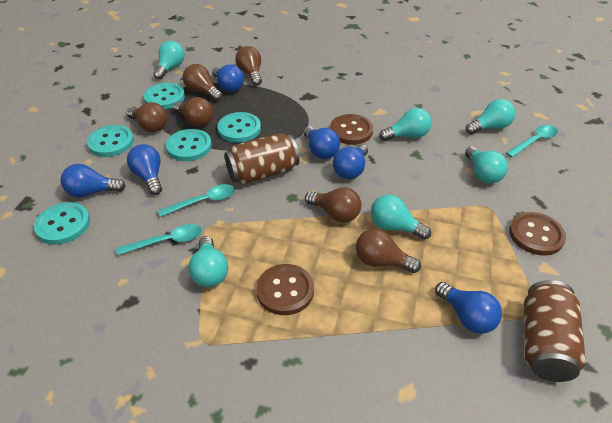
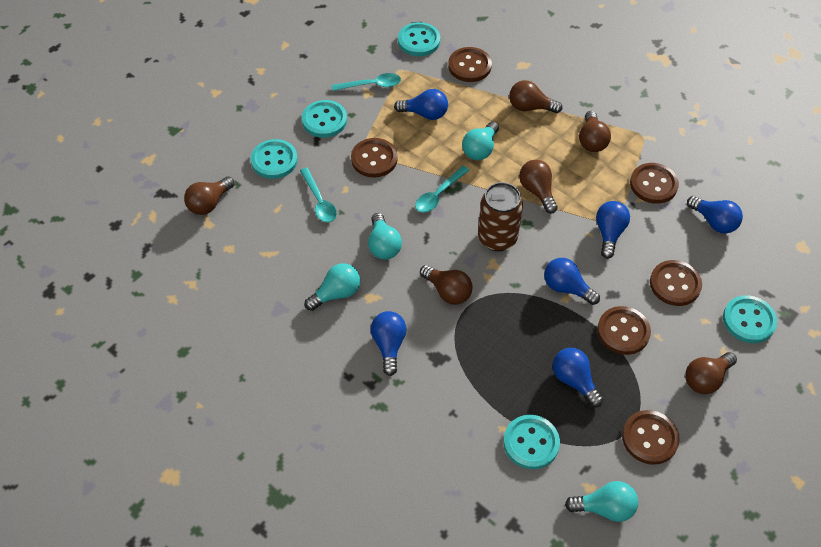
brown button: 3 -> 6
brown can: 2 -> 1
turquoise light bulb: 6 -> 4

